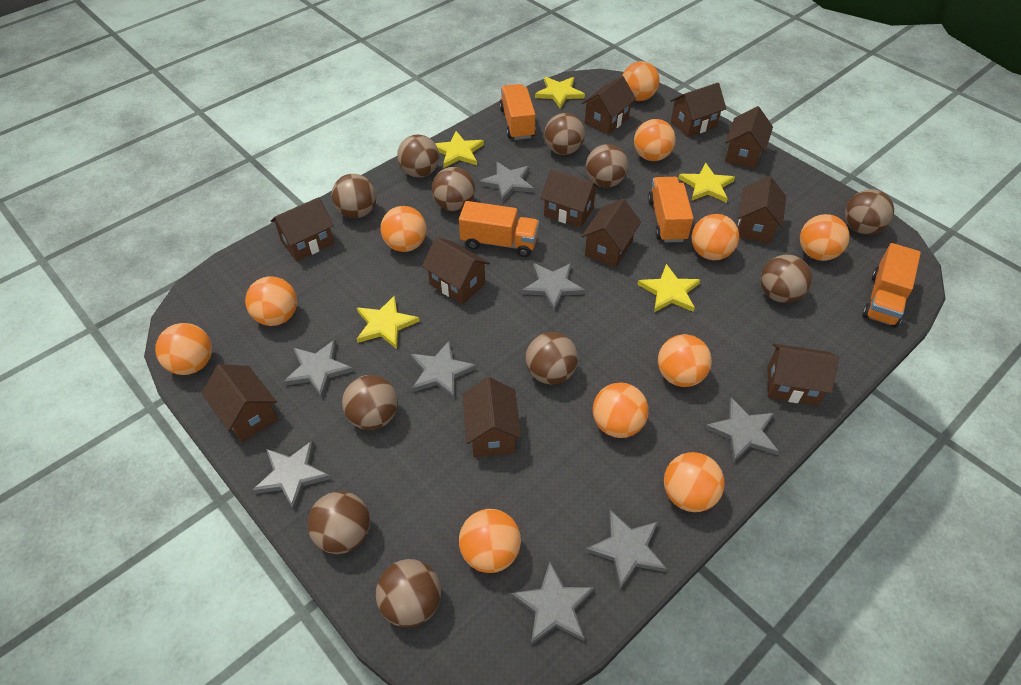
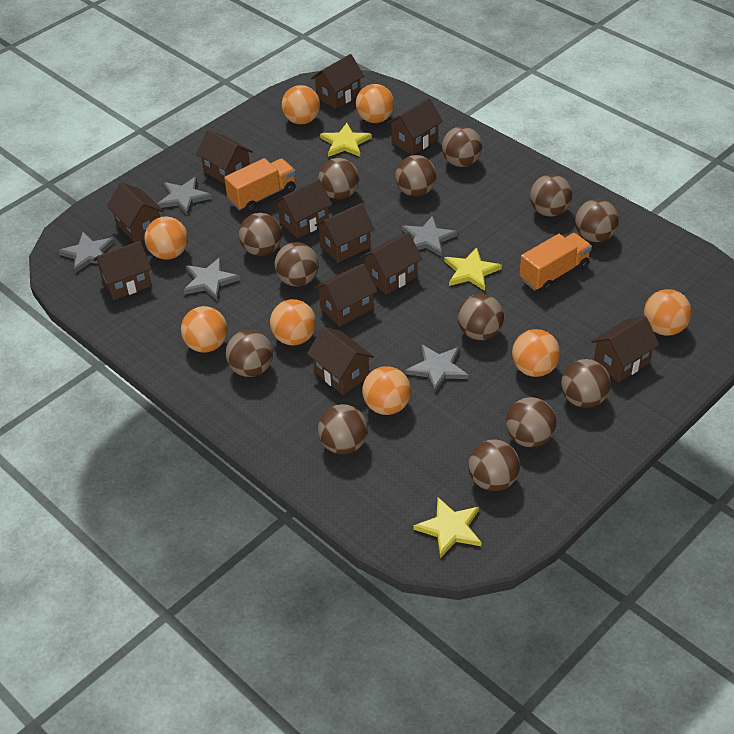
brown ball: 11 -> 13
grey star: 8 -> 5
orange ball: 11 -> 8
orange truck: 4 -> 2
yellow star: 5 -> 3

